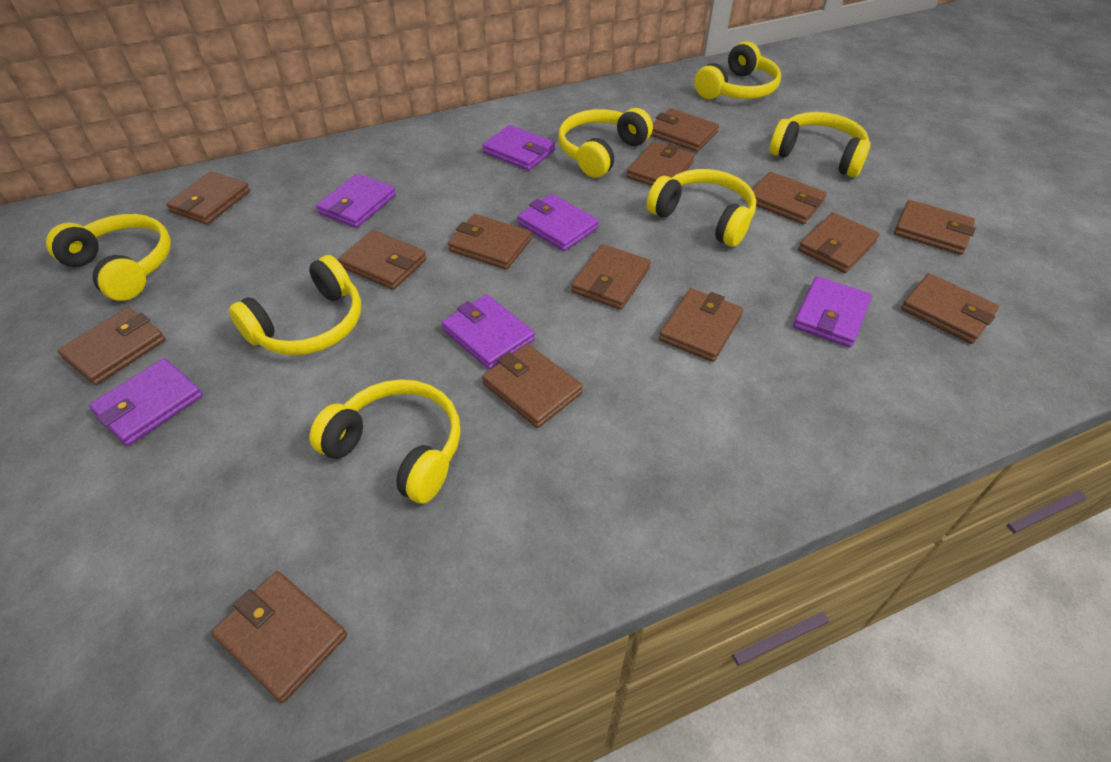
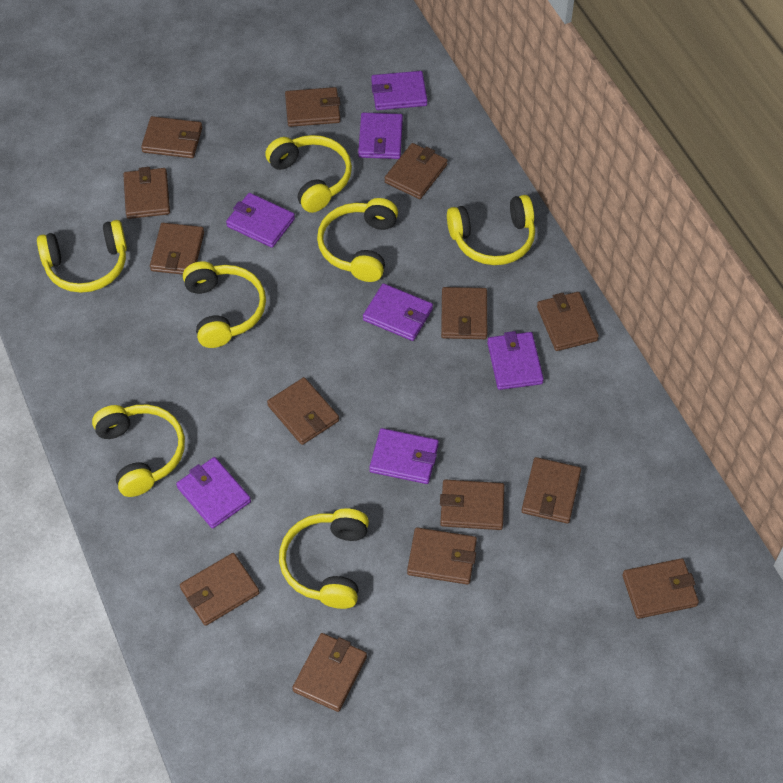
purple wallet: 6 -> 7

